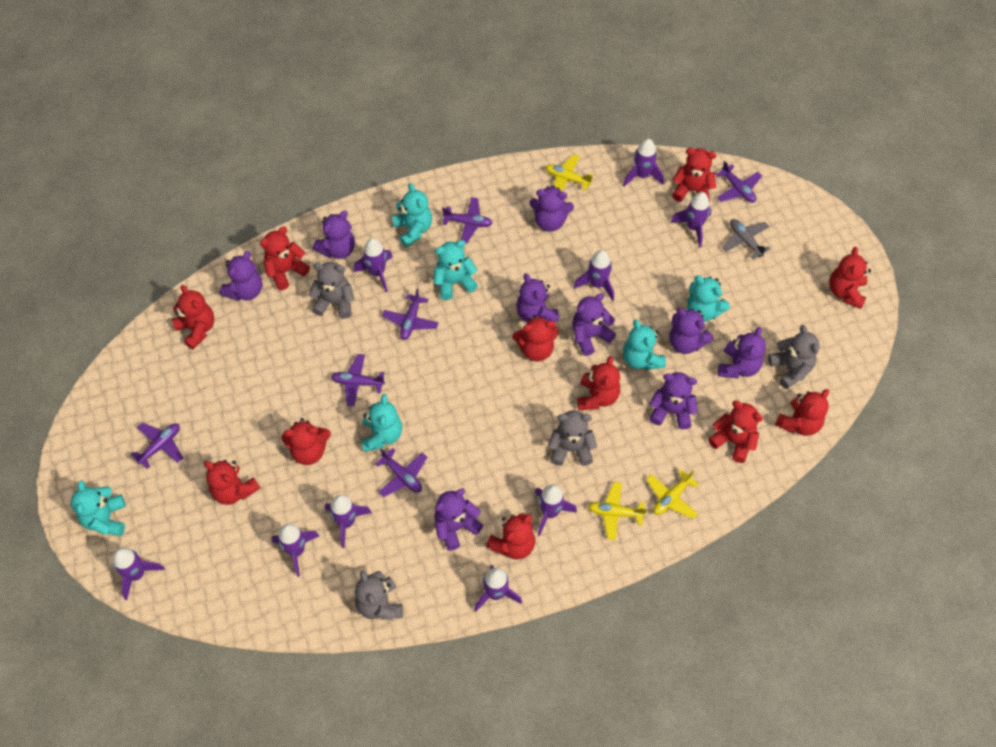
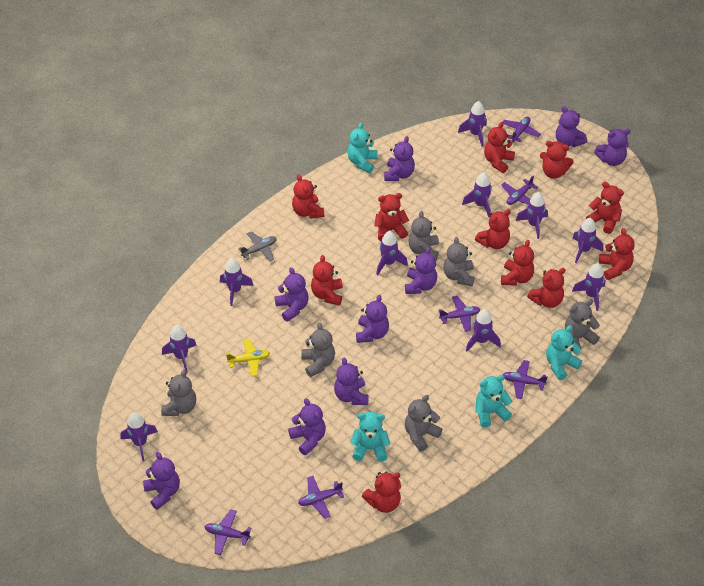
grey teddy bear: 4 -> 6
purple rocket: 9 -> 10
turquoise teddy bear: 6 -> 4
yellow plane: 3 -> 1

